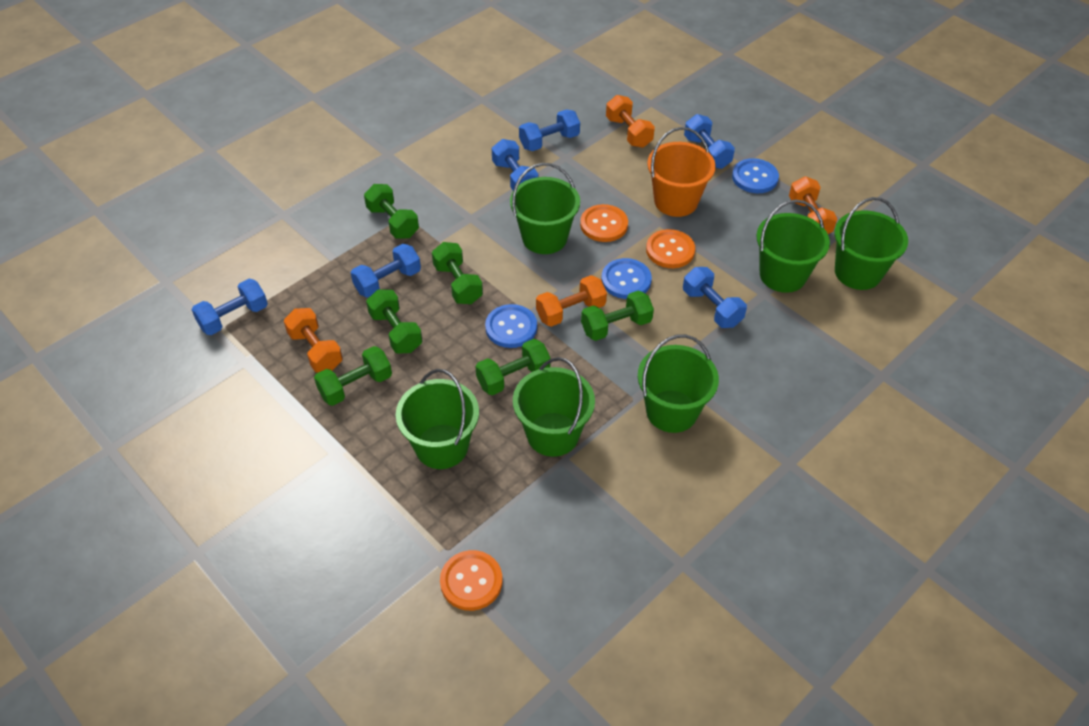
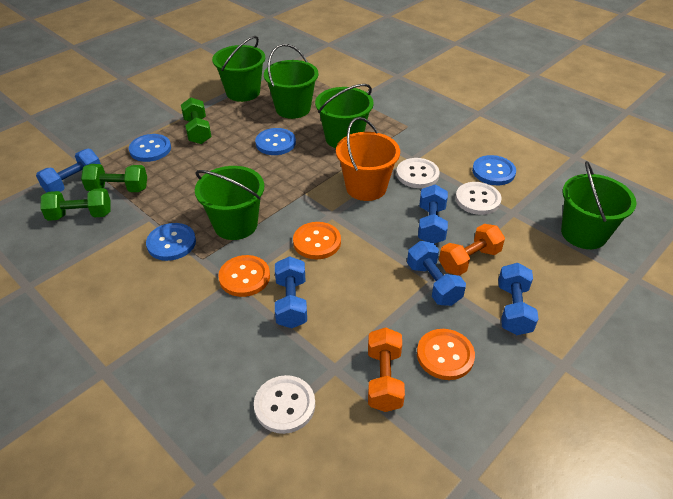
blue button: 3 -> 4
blue dumbbell: 6 -> 5
green bucket: 6 -> 5
green dumbbell: 6 -> 3
orange dumbbell: 4 -> 2
white button: 0 -> 3

